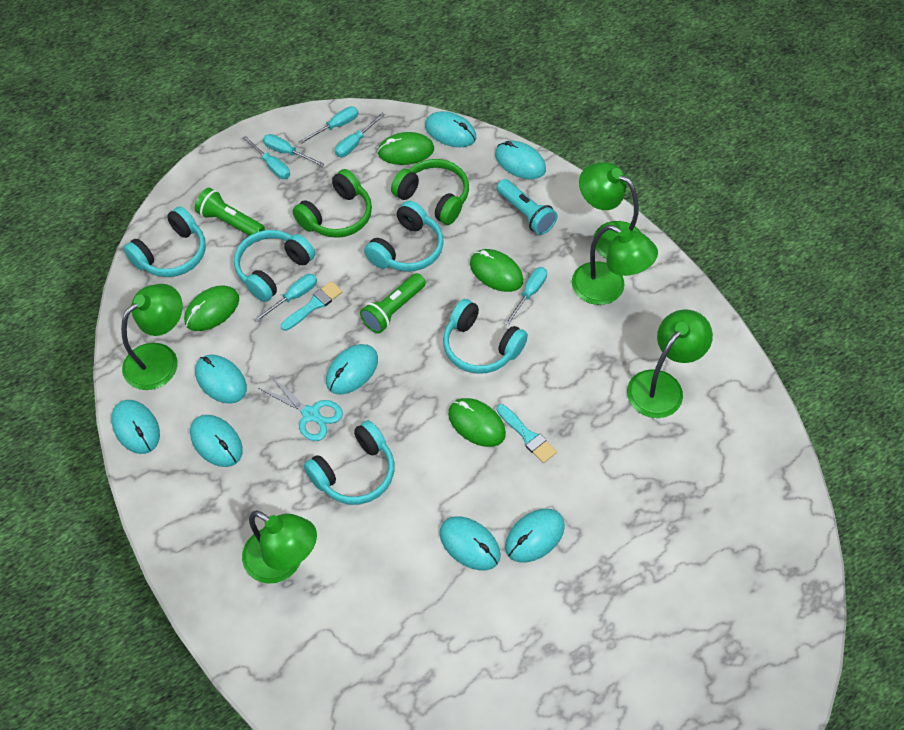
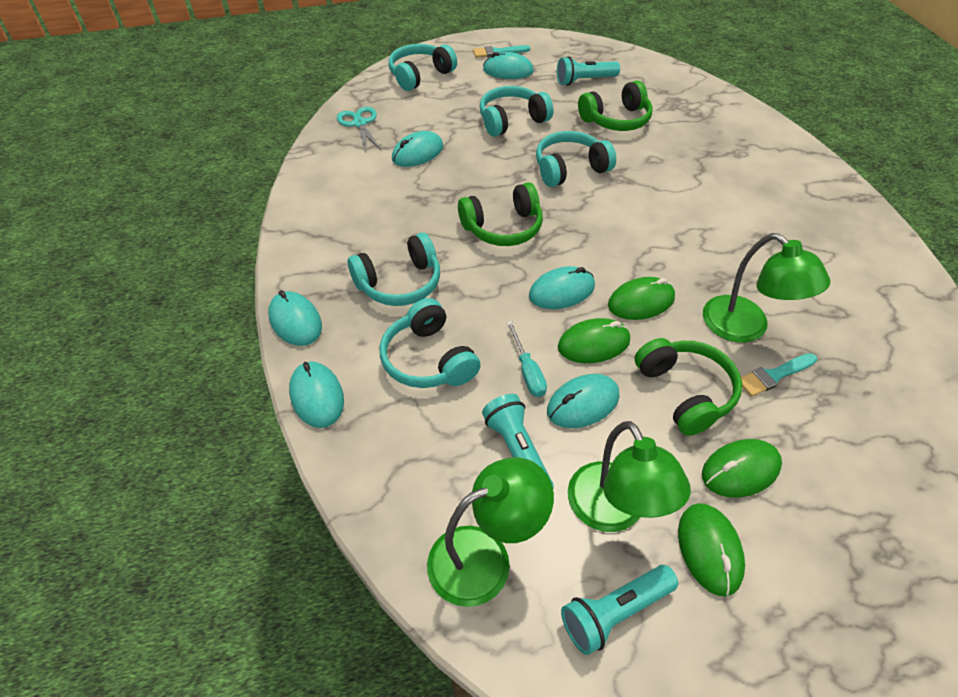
green flashlight: 2 -> 0
green headphones: 2 -> 3
green lamp: 5 -> 3
turquoise flashlight: 1 -> 3
turquoise mouse: 8 -> 6
turquoise screwdriver: 6 -> 1

